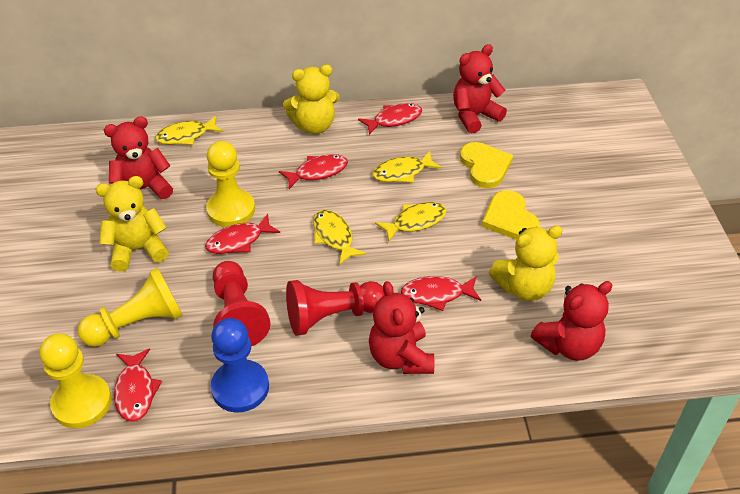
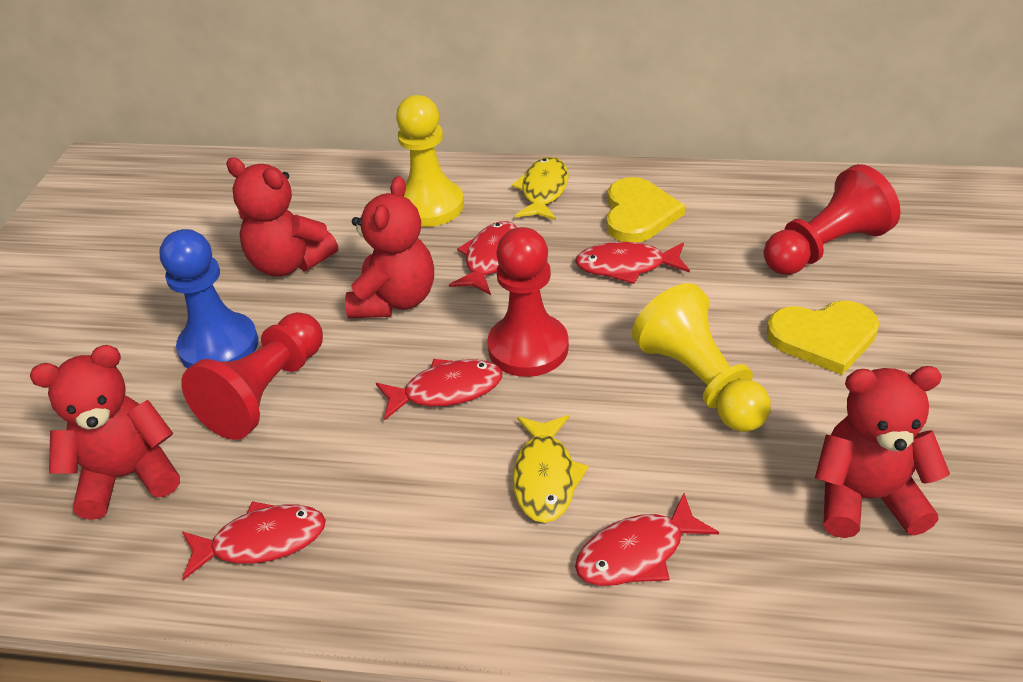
red pawn: 2 -> 3
yellow fish: 4 -> 2
yellow pawn: 3 -> 2
yellow teddy bear: 3 -> 0

